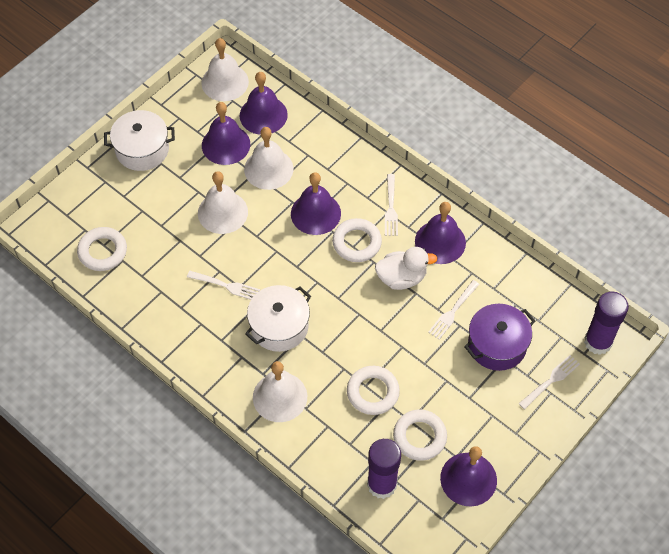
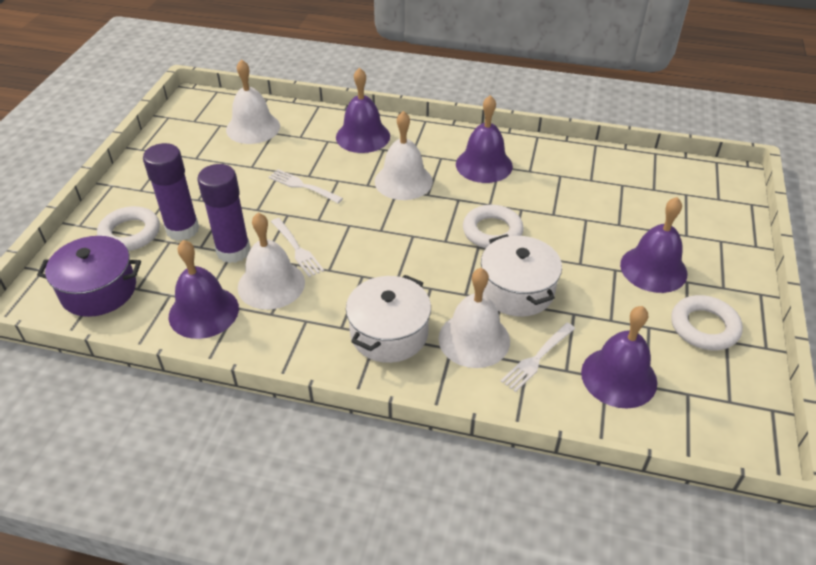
white duck: 1 -> 0
white fork: 4 -> 3
white ring: 4 -> 3

